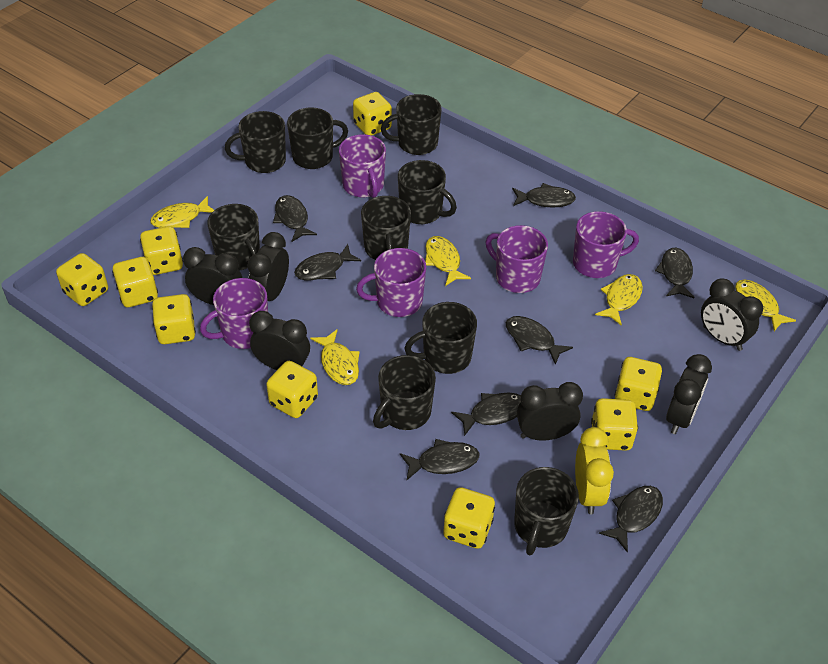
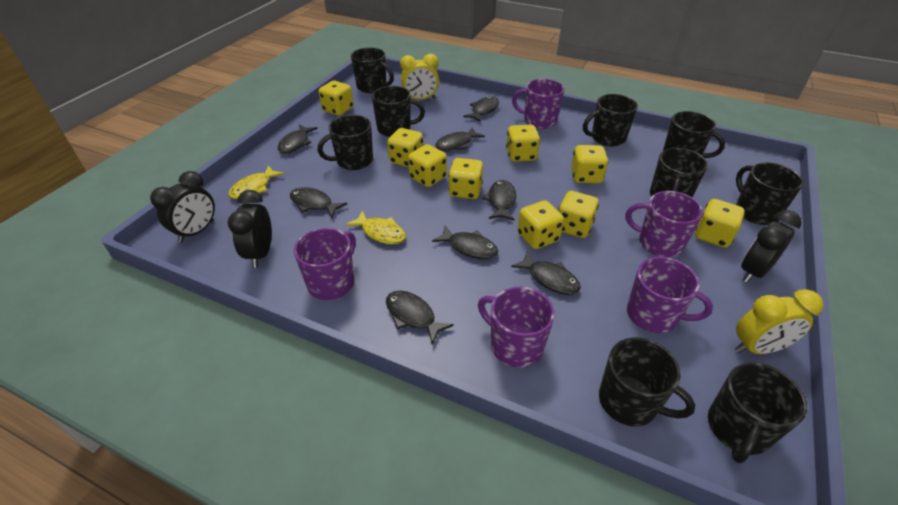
black clock: 6 -> 3
yellow clock: 1 -> 2
yellow fish: 5 -> 2

